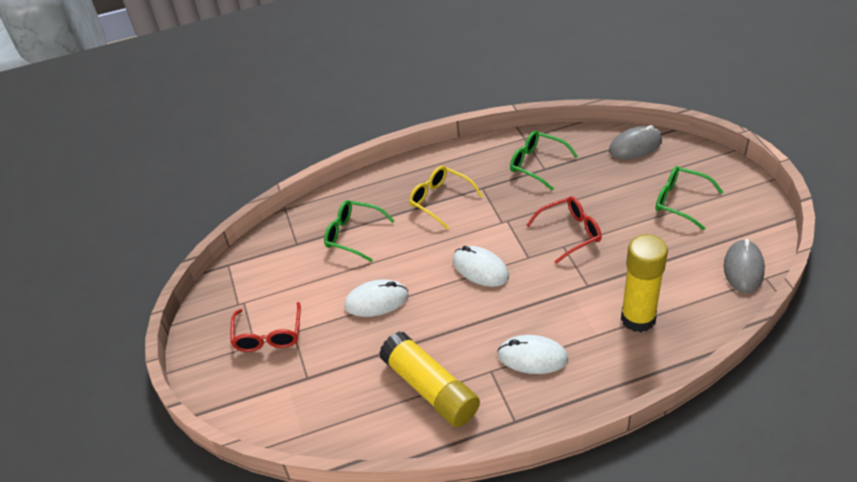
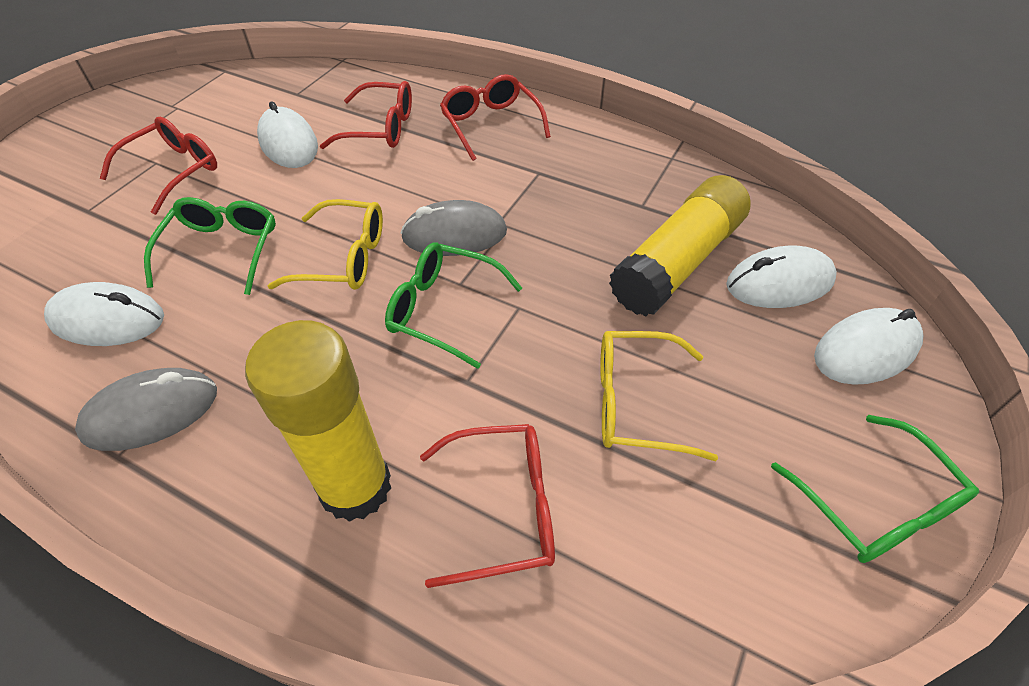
red glasses: 2 -> 4
white mouse: 3 -> 4
yellow glasses: 1 -> 2

